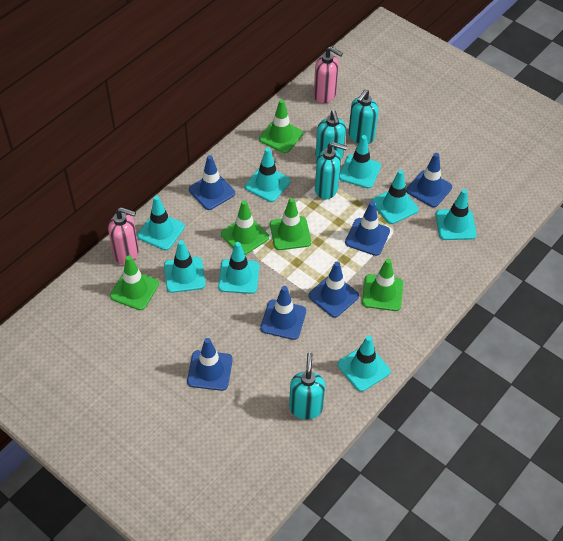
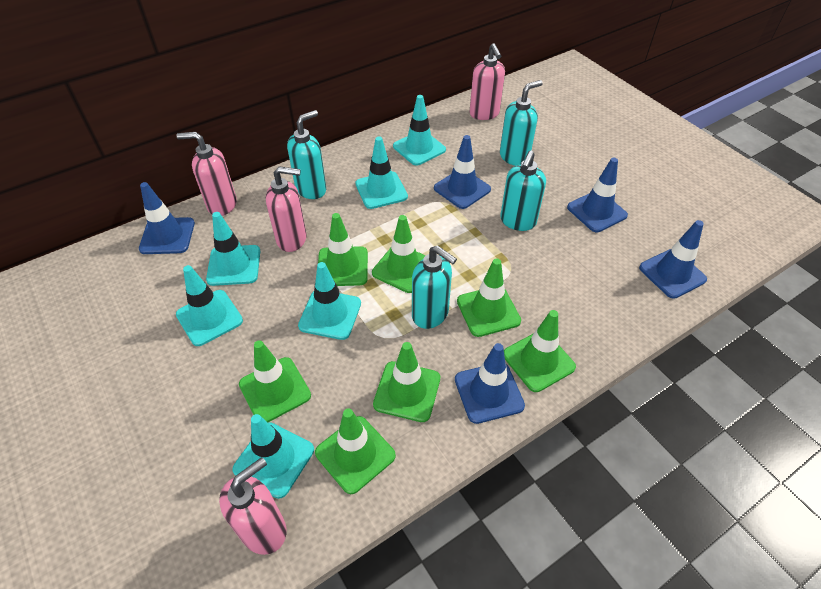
blue traffic cone: 6 -> 5
green traffic cone: 5 -> 7
pink soap dispenser: 2 -> 4
turquoise traffic cone: 8 -> 6

